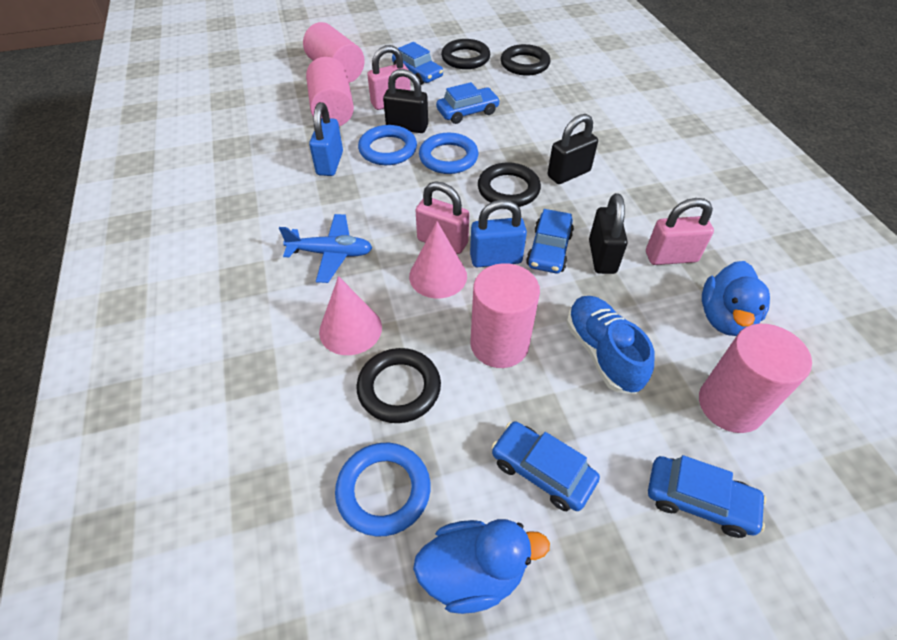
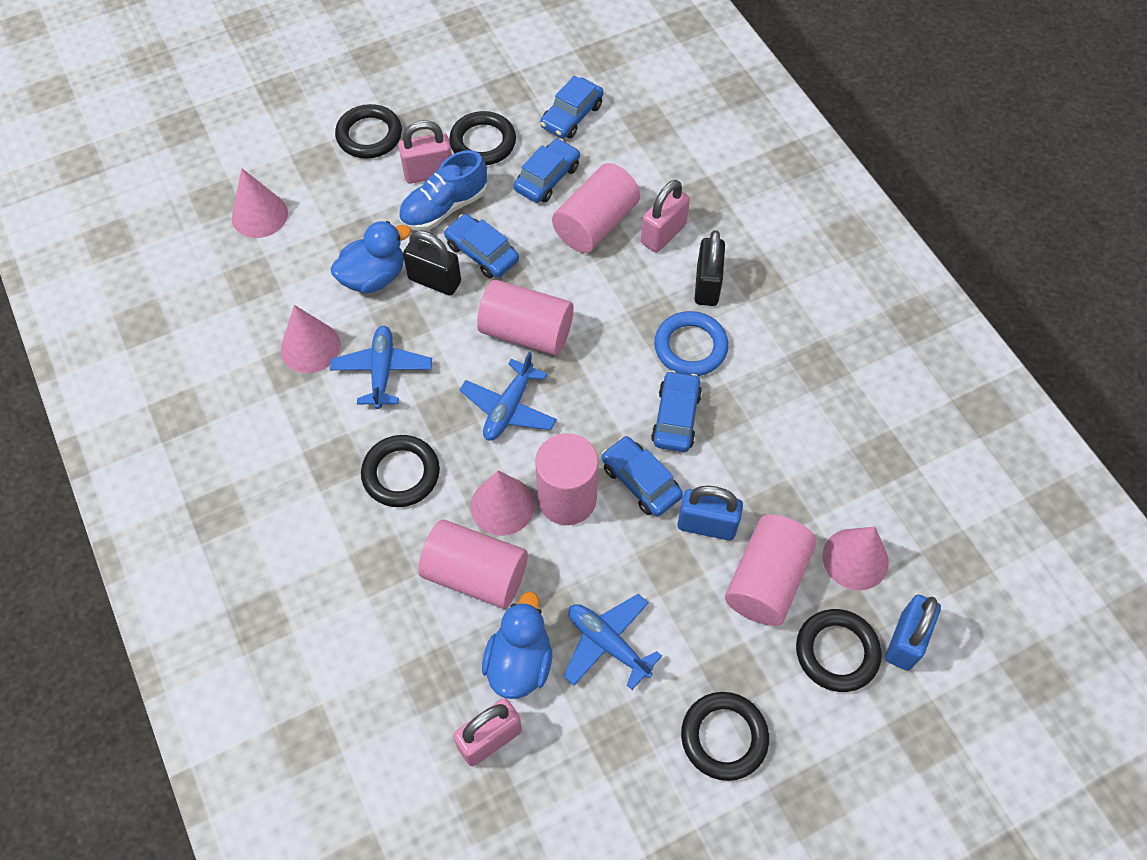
black padlock: 3 -> 2
black ring: 4 -> 5
blue plane: 1 -> 3
blue ring: 3 -> 1
pink cone: 2 -> 4
pink cylinder: 4 -> 5

